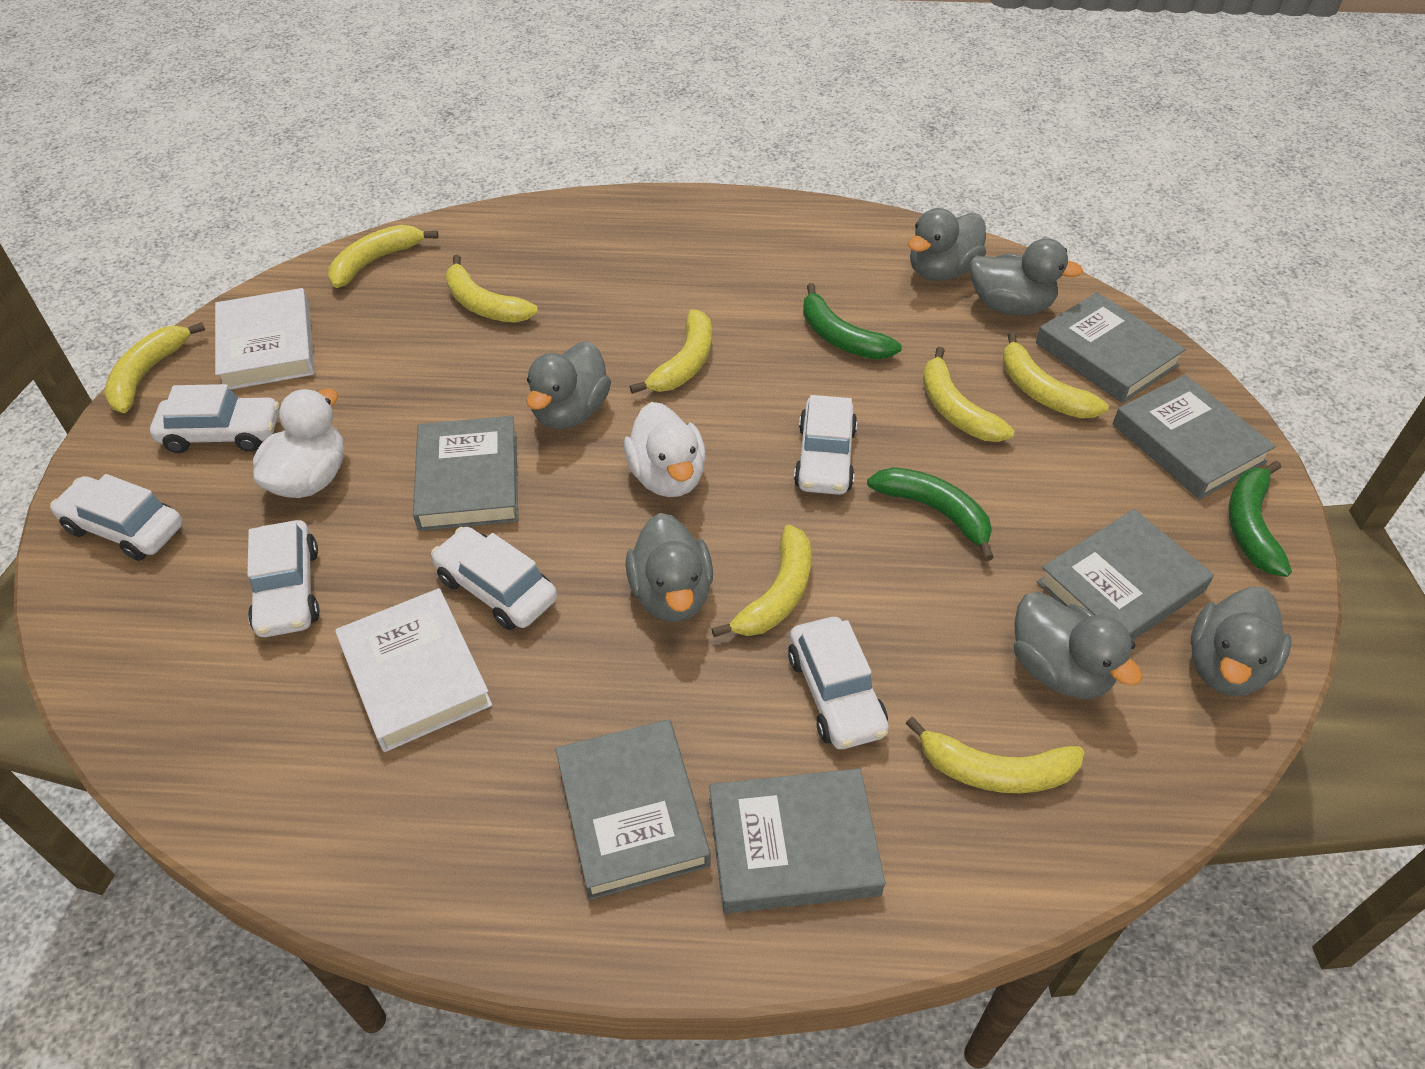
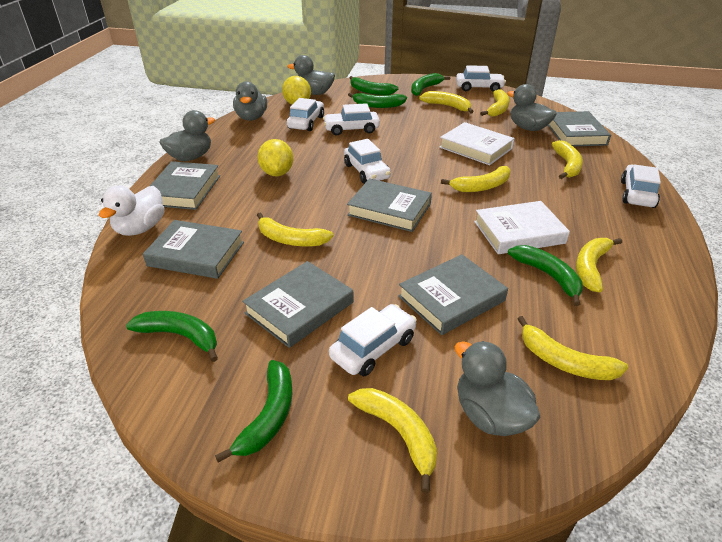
green banana: 3 -> 6
grey duck: 6 -> 5
white duck: 2 -> 1
yellow lemon: 0 -> 2

